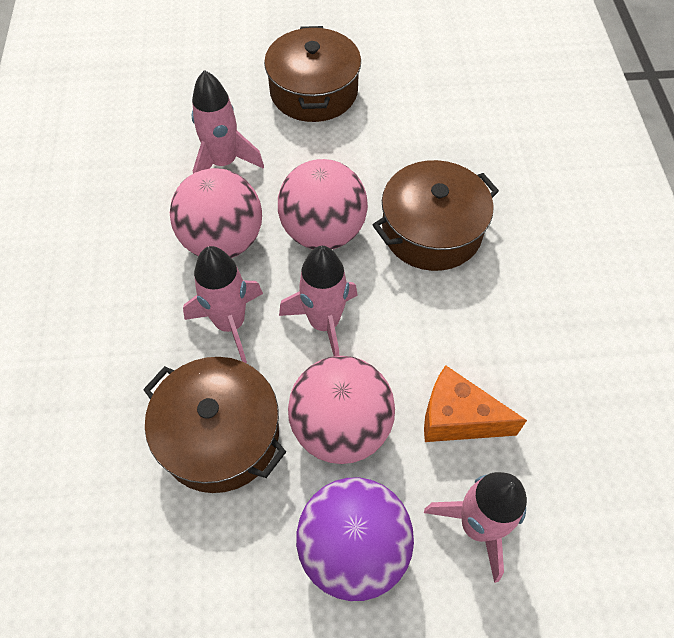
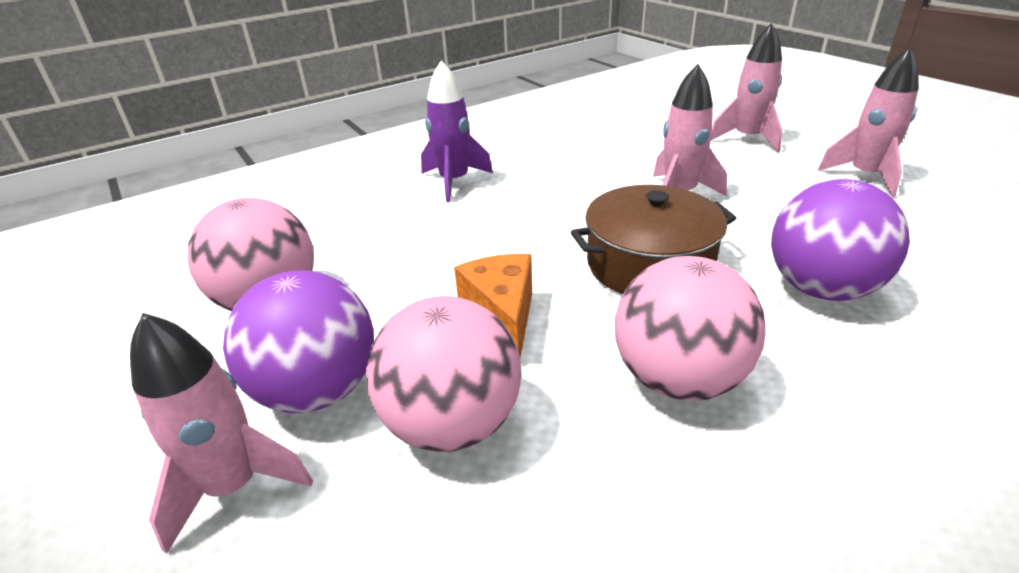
brown pot: 3 -> 1
purple ball: 1 -> 2
purple rocket: 0 -> 1

